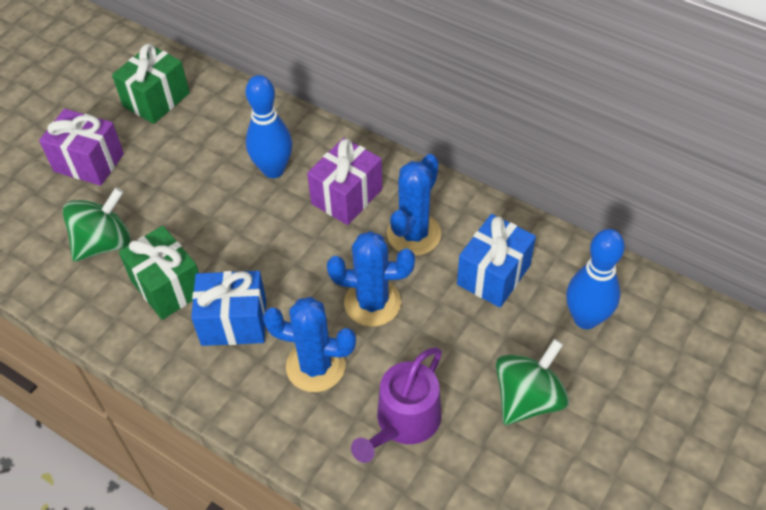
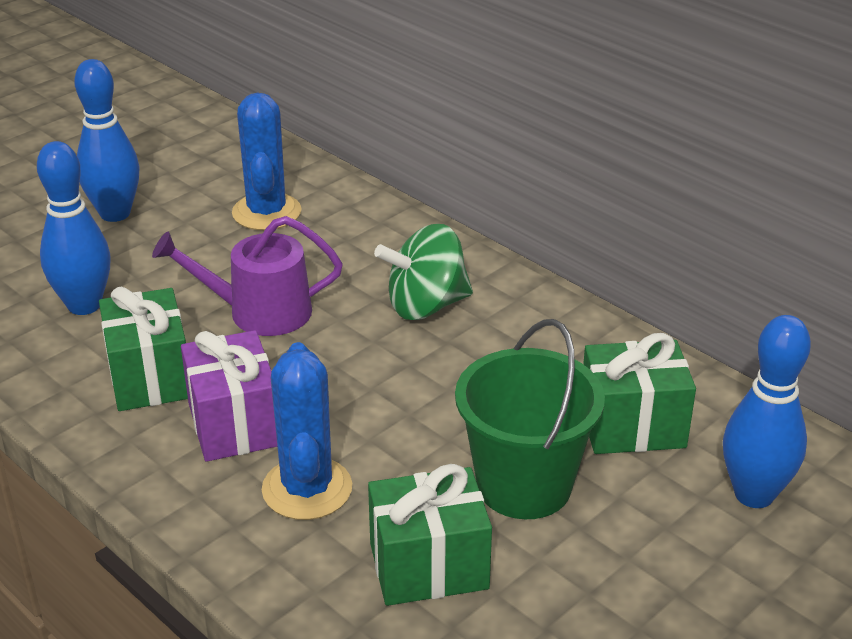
blue bowling pin: 2 -> 3
blue cactus: 3 -> 2
blue gift: 2 -> 0
green bucket: 0 -> 1
green gift: 2 -> 3
green spinning top: 2 -> 1
purple gift: 2 -> 1

